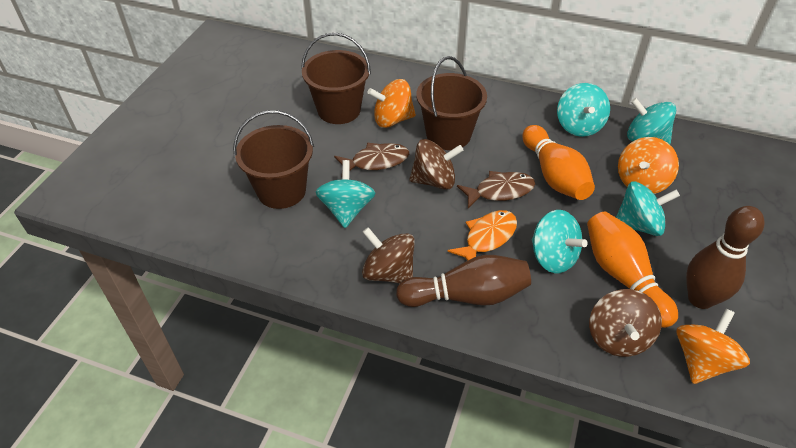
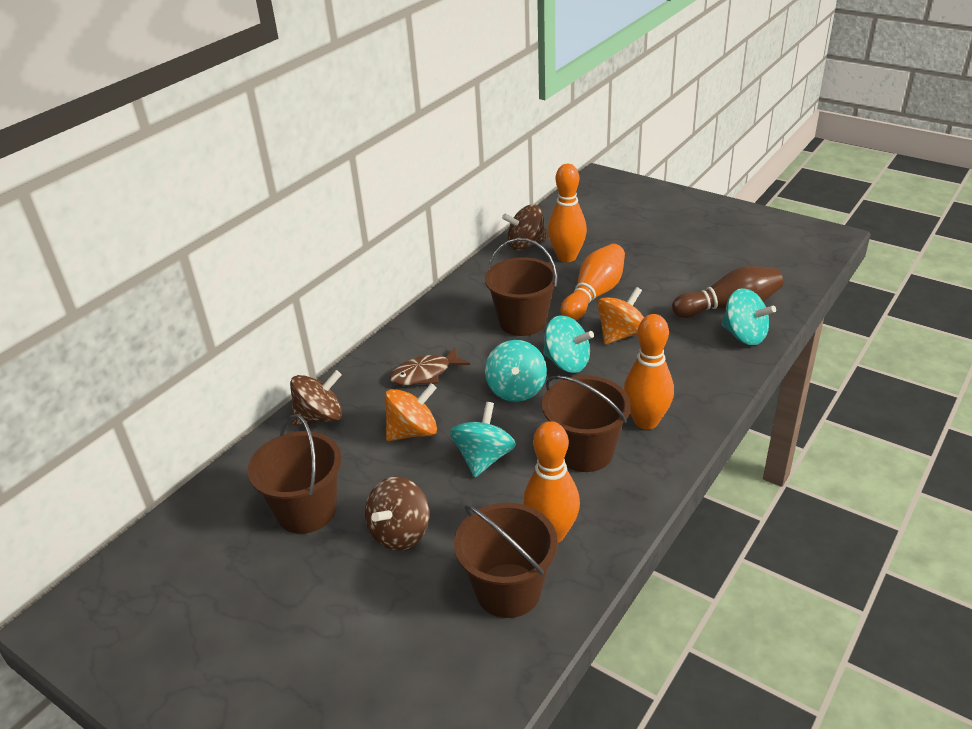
brown bowling pin: 2 -> 1
brown bucket: 3 -> 4
brown fish: 2 -> 1
orange bowling pin: 2 -> 4
orange fish: 1 -> 0
orange spinning top: 3 -> 2
turquoise spinning top: 5 -> 4

